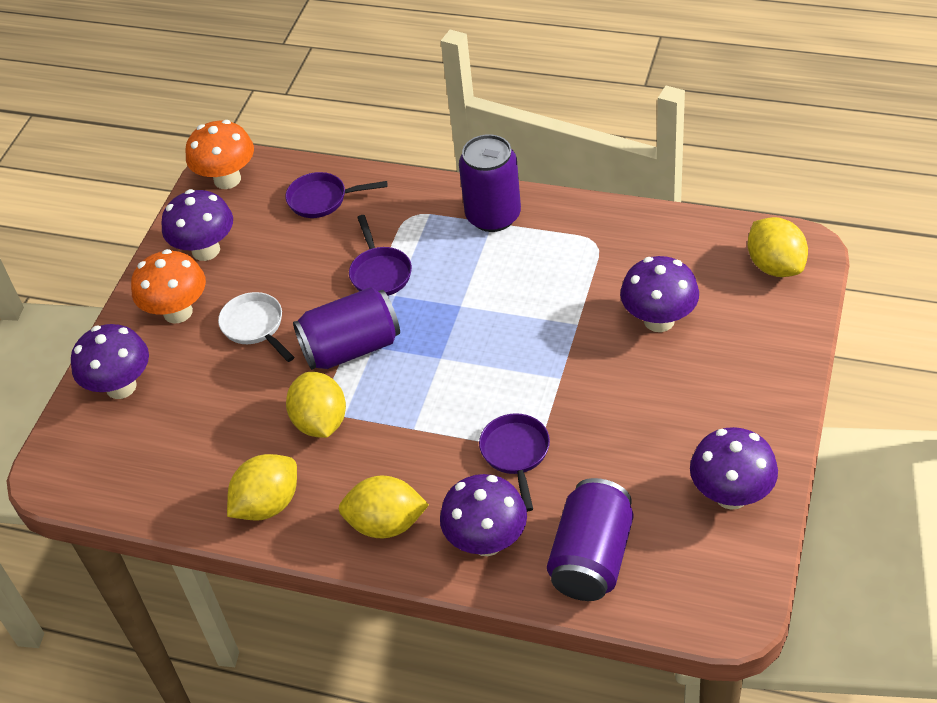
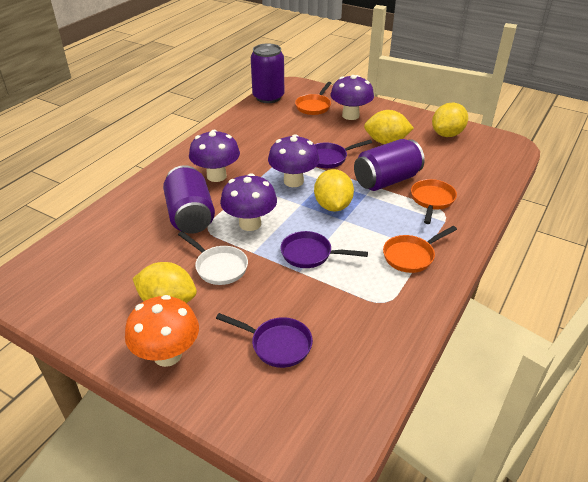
orange mushroom: 2 -> 1
orange pan: 0 -> 3
purple mushroom: 5 -> 4

